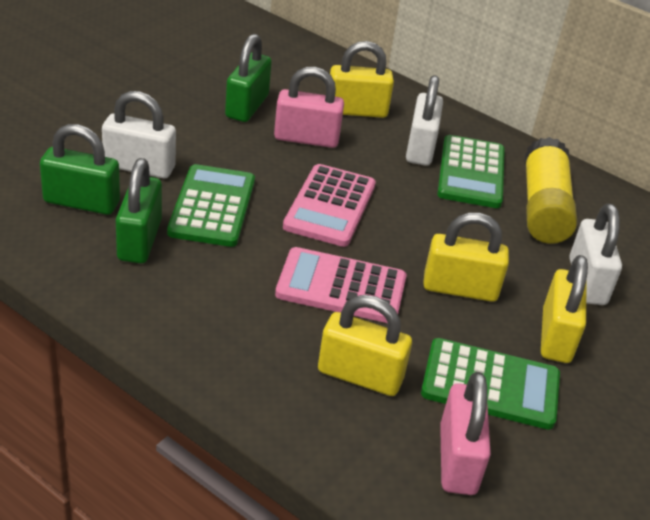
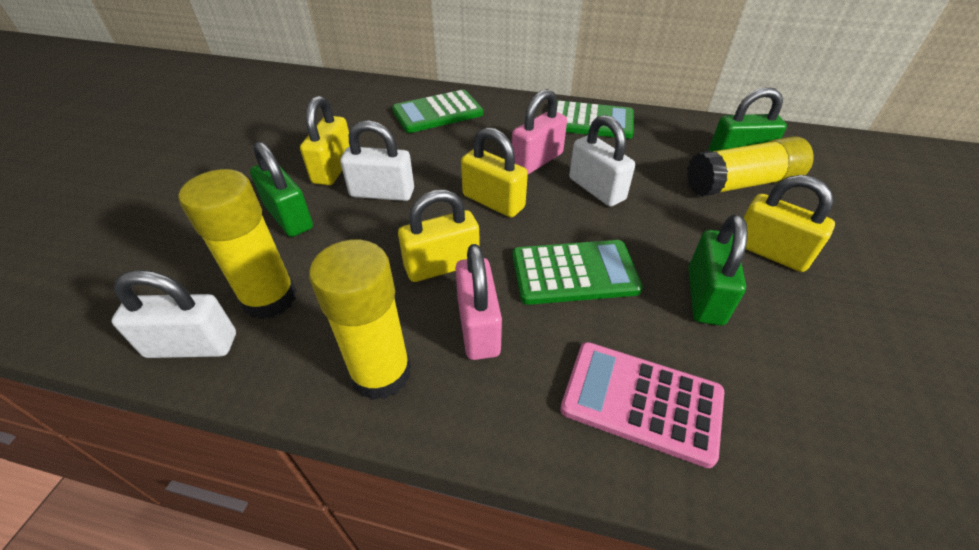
pink calculator: 2 -> 1
yellow glue stick: 1 -> 3

